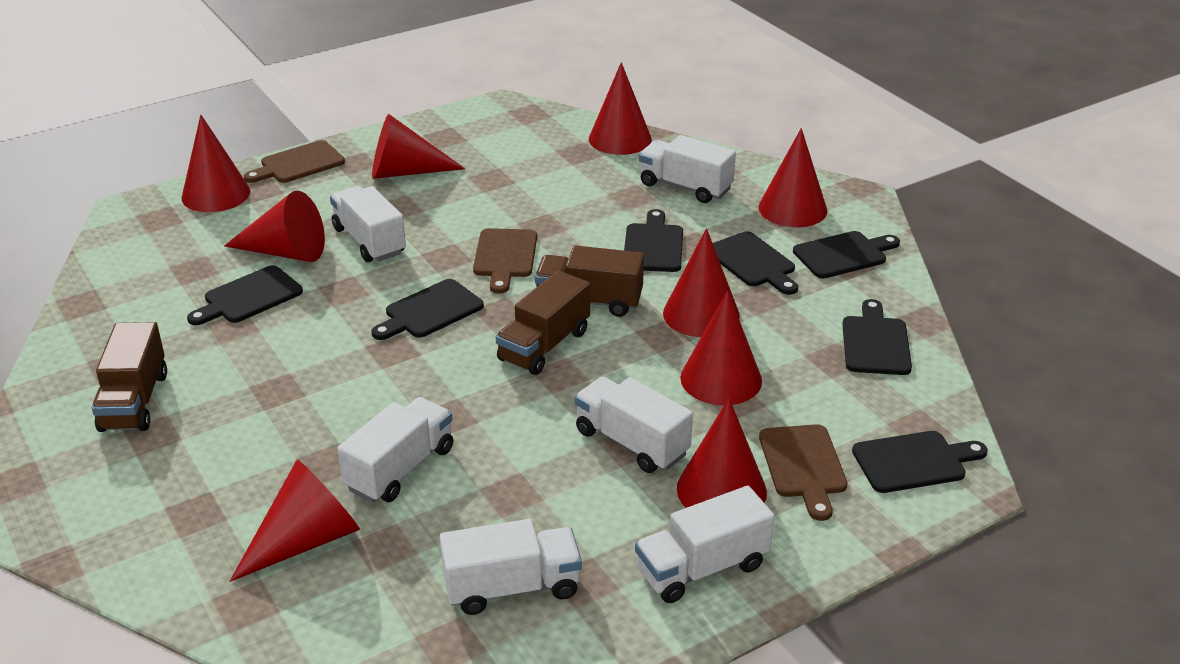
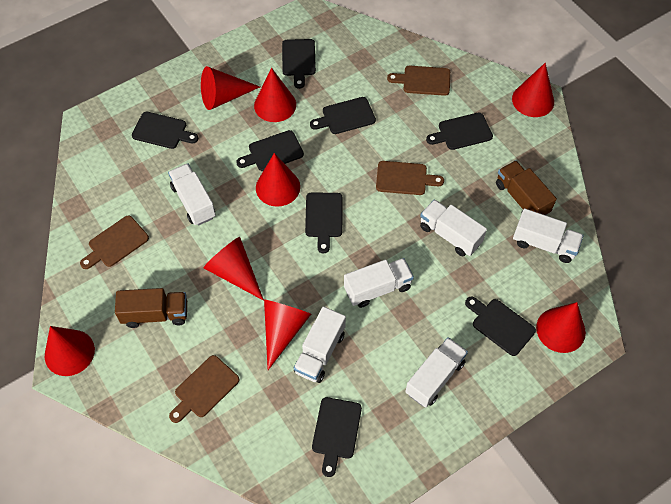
black cutting board: 7 -> 8
brown cutting board: 3 -> 4
brown truck: 3 -> 2
red cone: 9 -> 8

